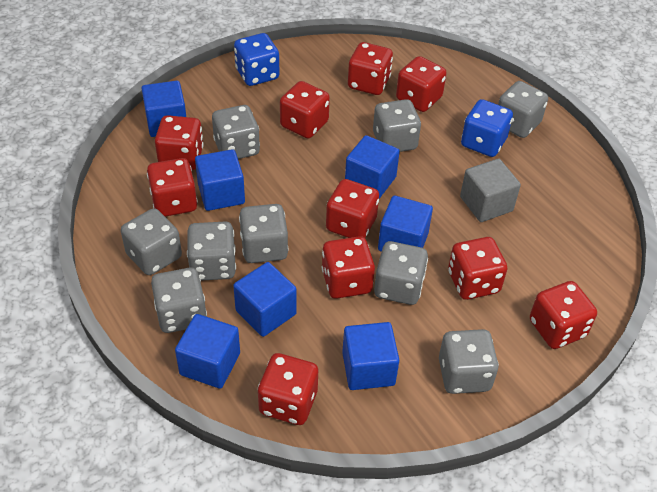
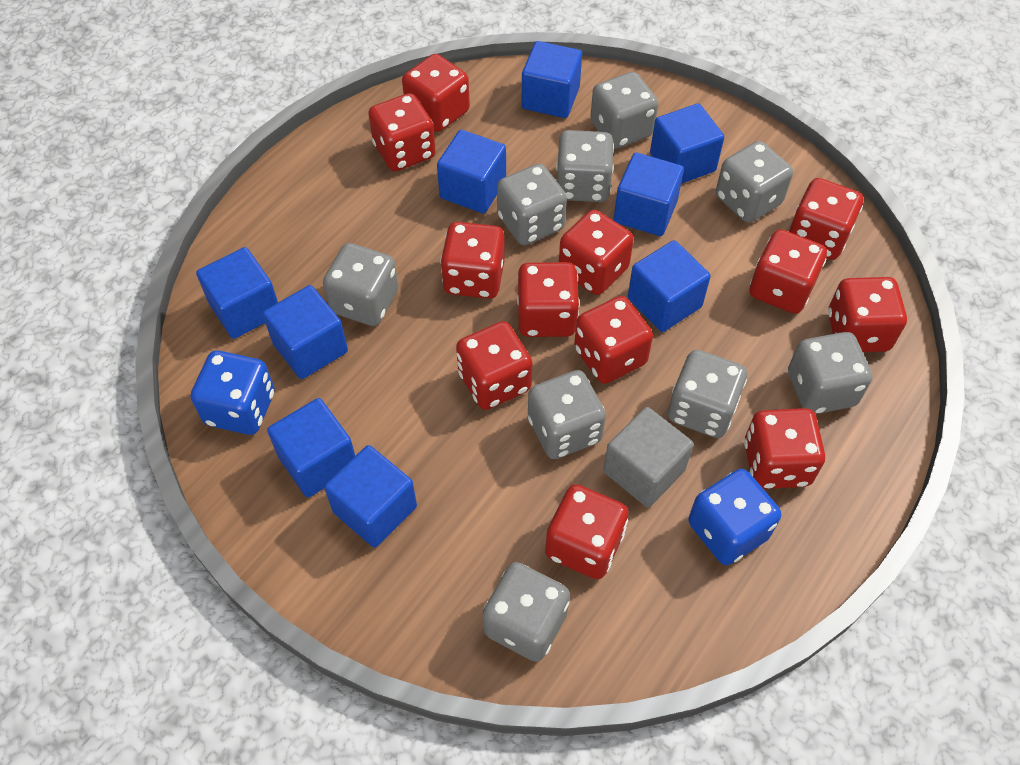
blue cube: 7 -> 9
red dice: 10 -> 12

